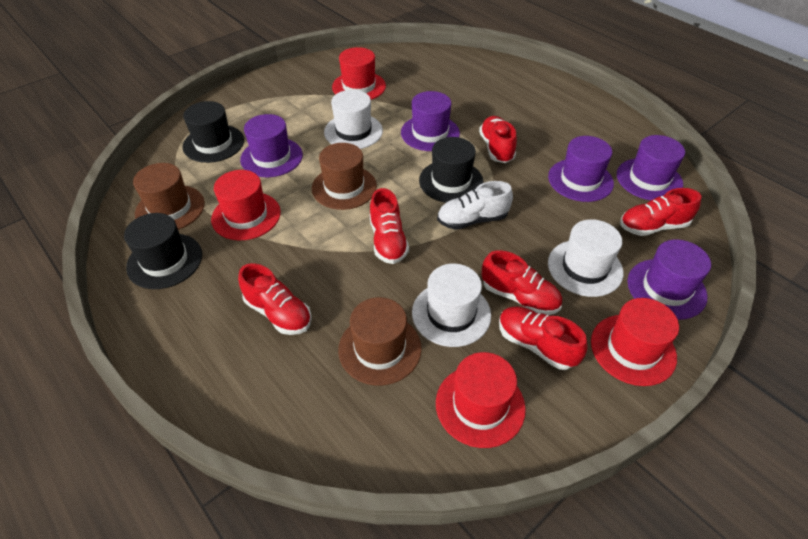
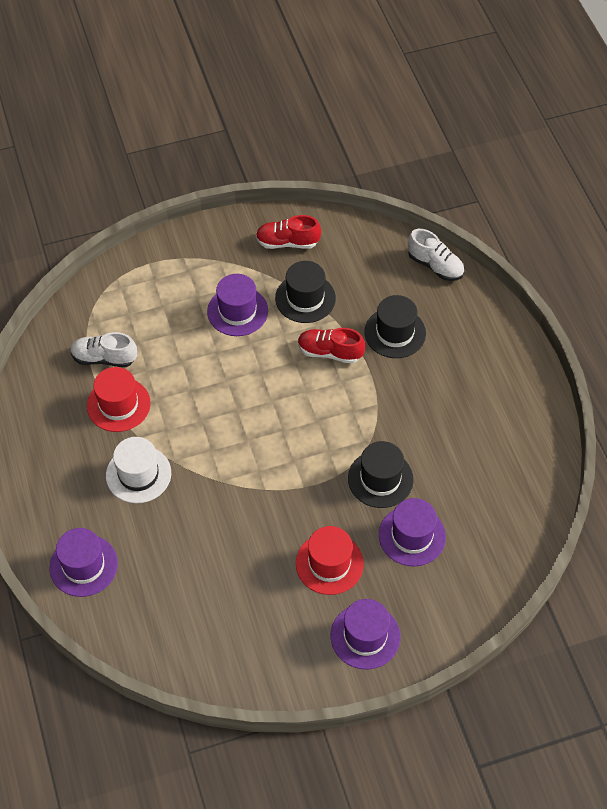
brown hat: 3 -> 0
purple hat: 5 -> 4
red hat: 4 -> 2
red shoe: 6 -> 2
white hat: 3 -> 1
white shoe: 1 -> 2

